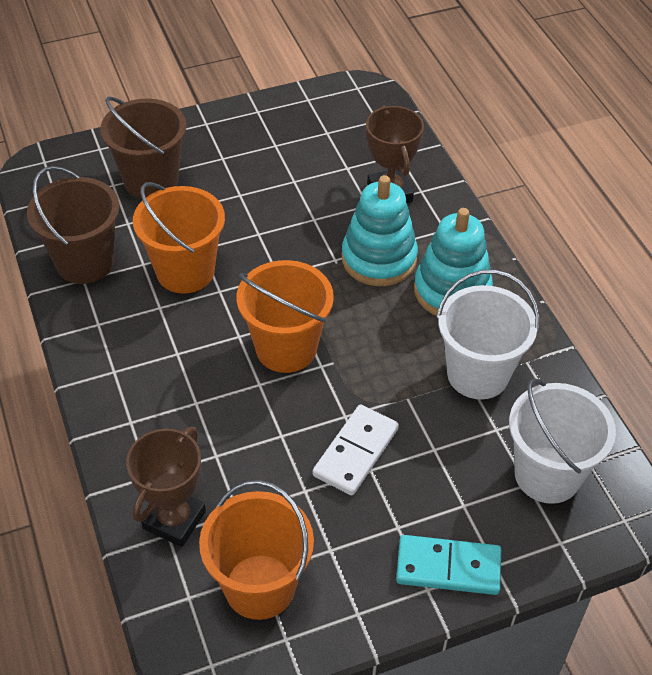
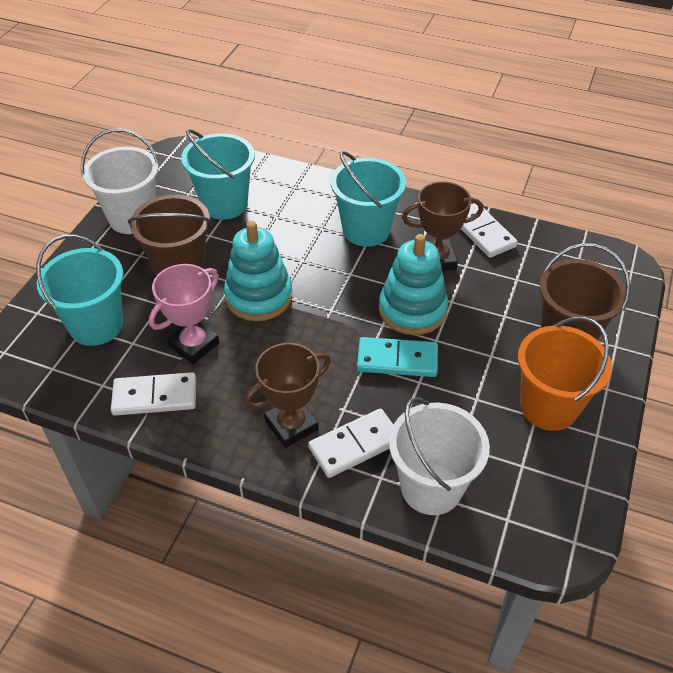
orange bucket: 3 -> 1
pink trophy: 0 -> 1
turquoise bucket: 0 -> 3
white domino: 1 -> 3

